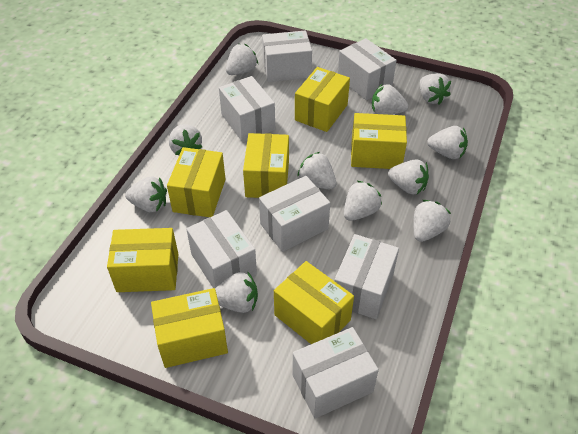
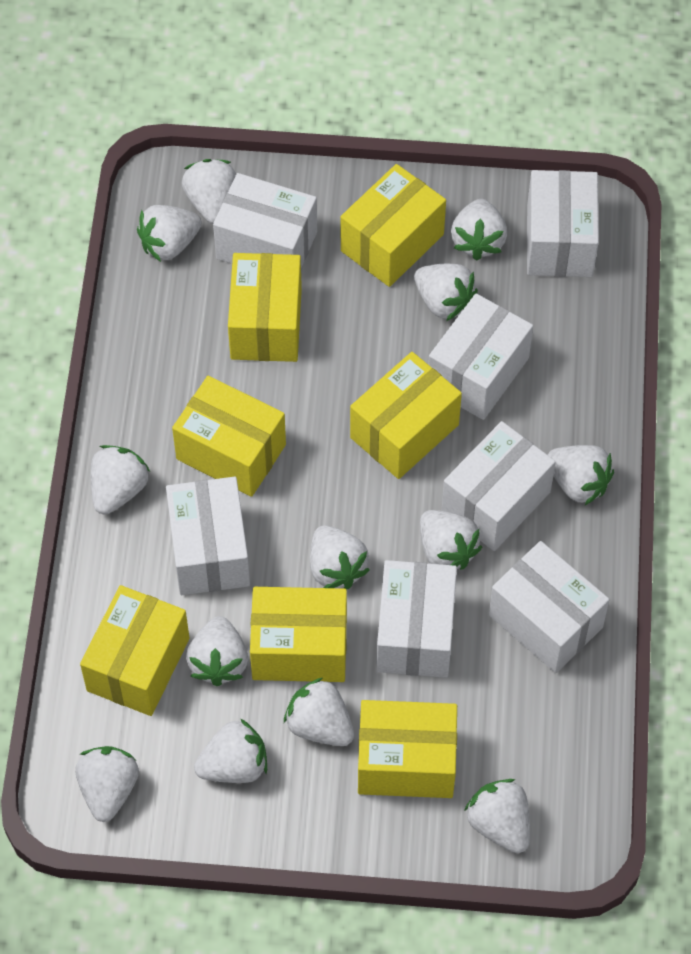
white strawberry: 11 -> 13

